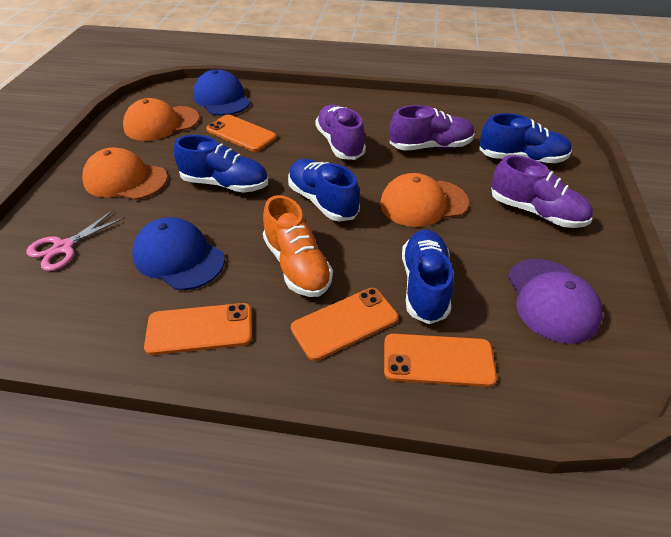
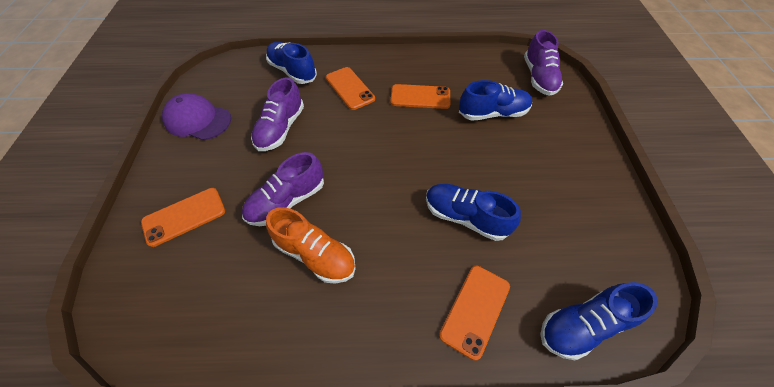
blue cap: 2 -> 0
orange cap: 3 -> 0
pink scissors: 1 -> 0

